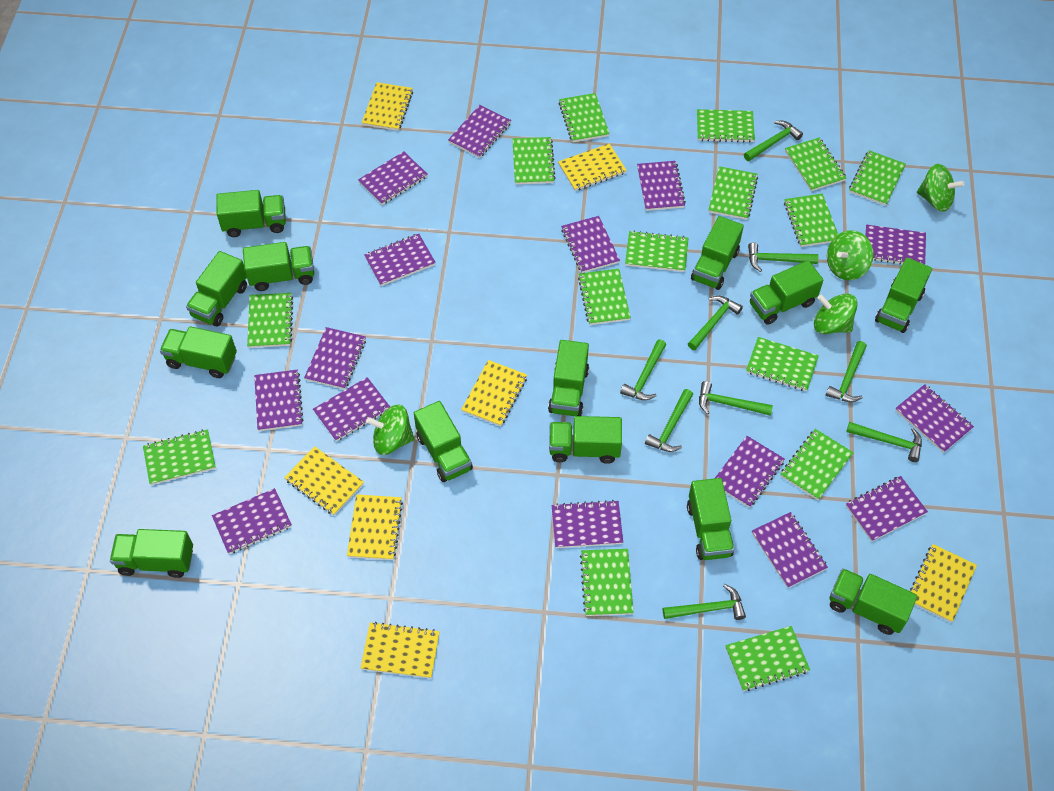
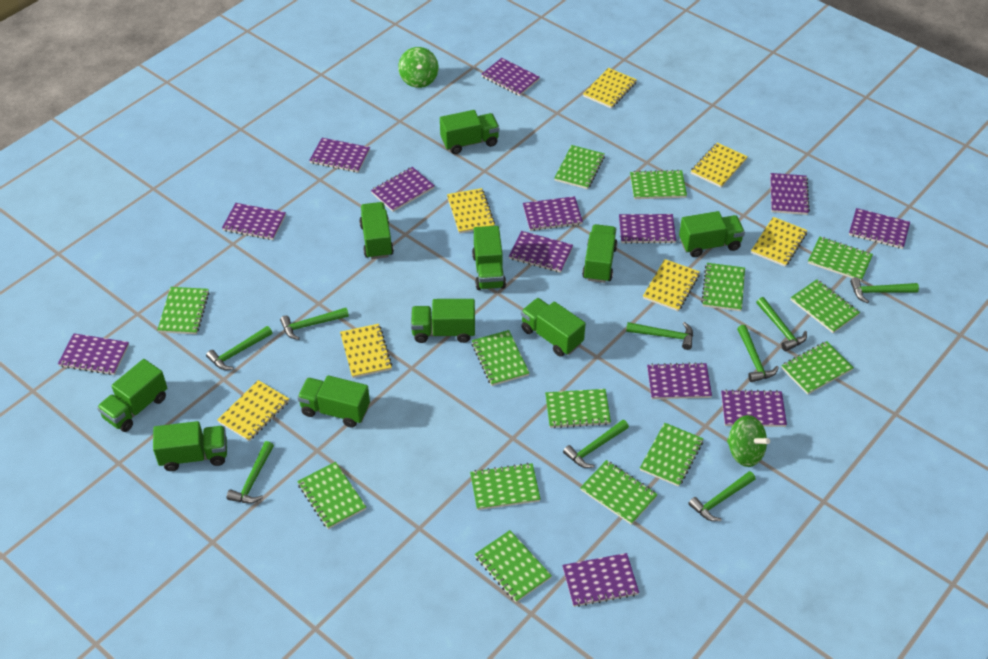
green notebook: 15 -> 14
green spinning top: 4 -> 2
green truck: 13 -> 10
purple notebook: 15 -> 13

